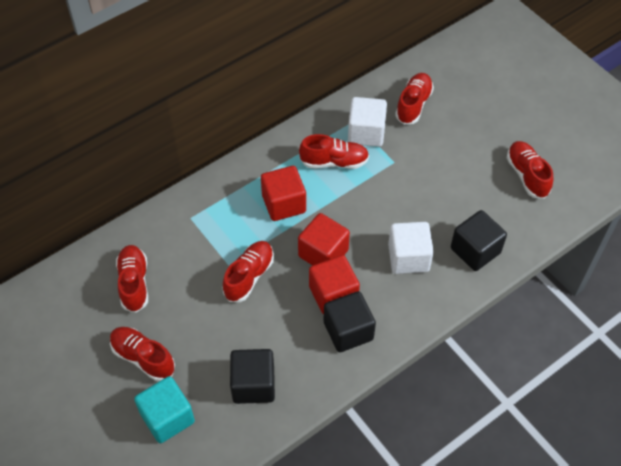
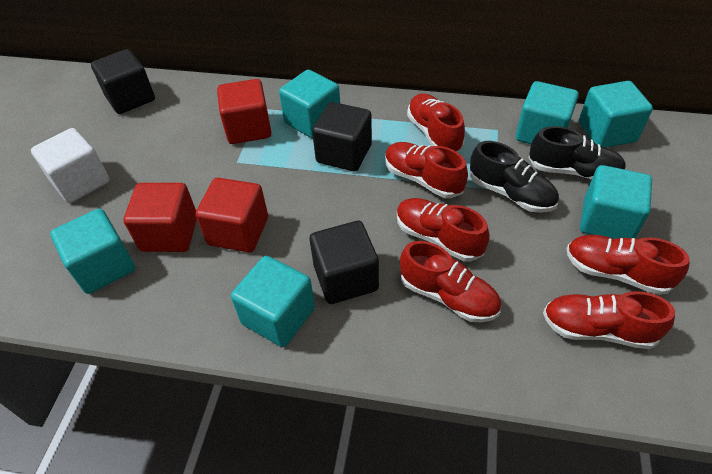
black shoe: 0 -> 2
turquoise cube: 1 -> 6
white cube: 2 -> 1

